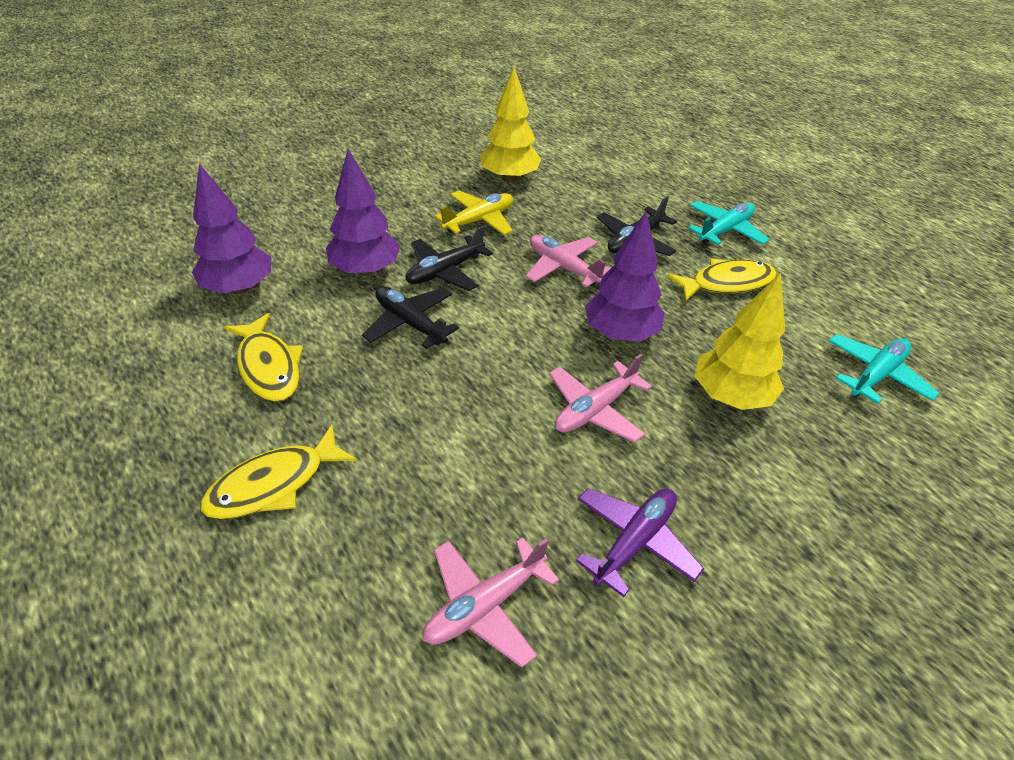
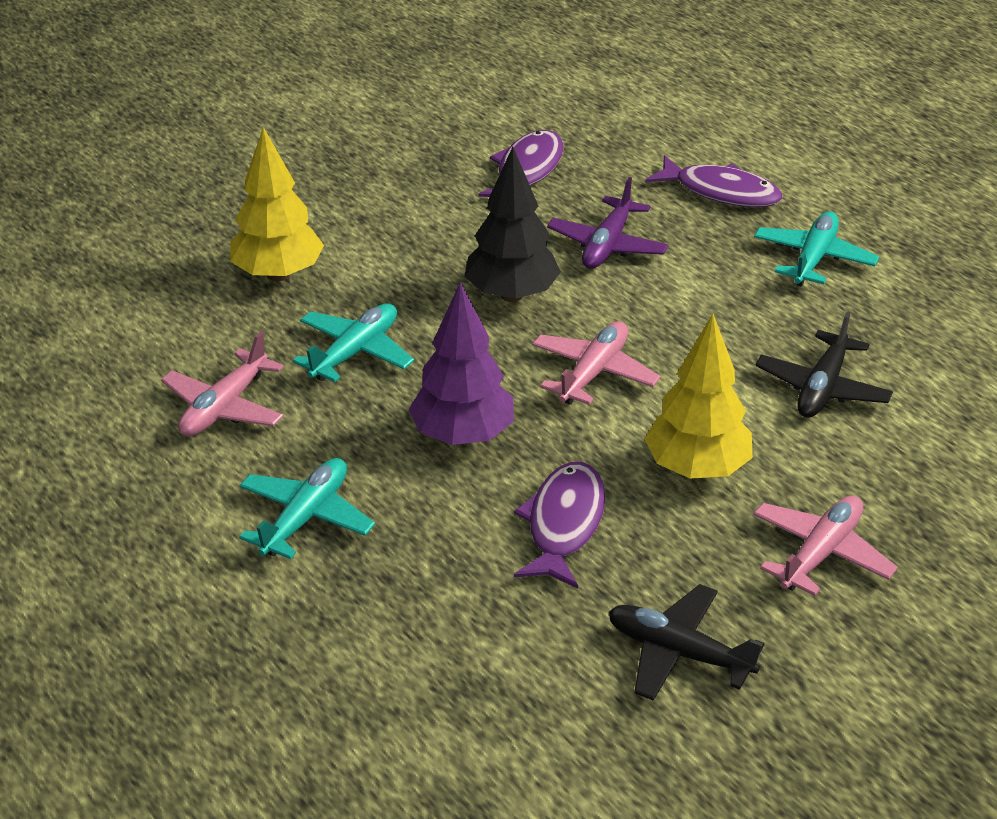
black plane: 3 -> 2
black tree: 0 -> 1
purple fish: 0 -> 3
purple tree: 3 -> 1
turquoise plane: 2 -> 3
yellow fish: 3 -> 0
yellow plane: 1 -> 0

